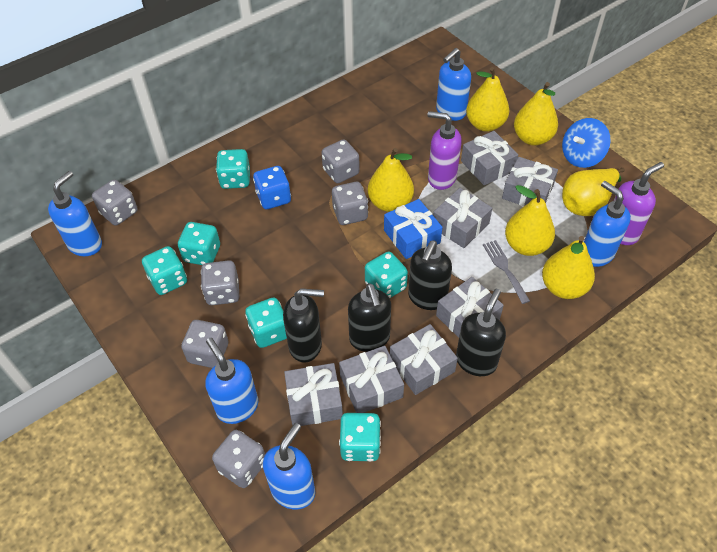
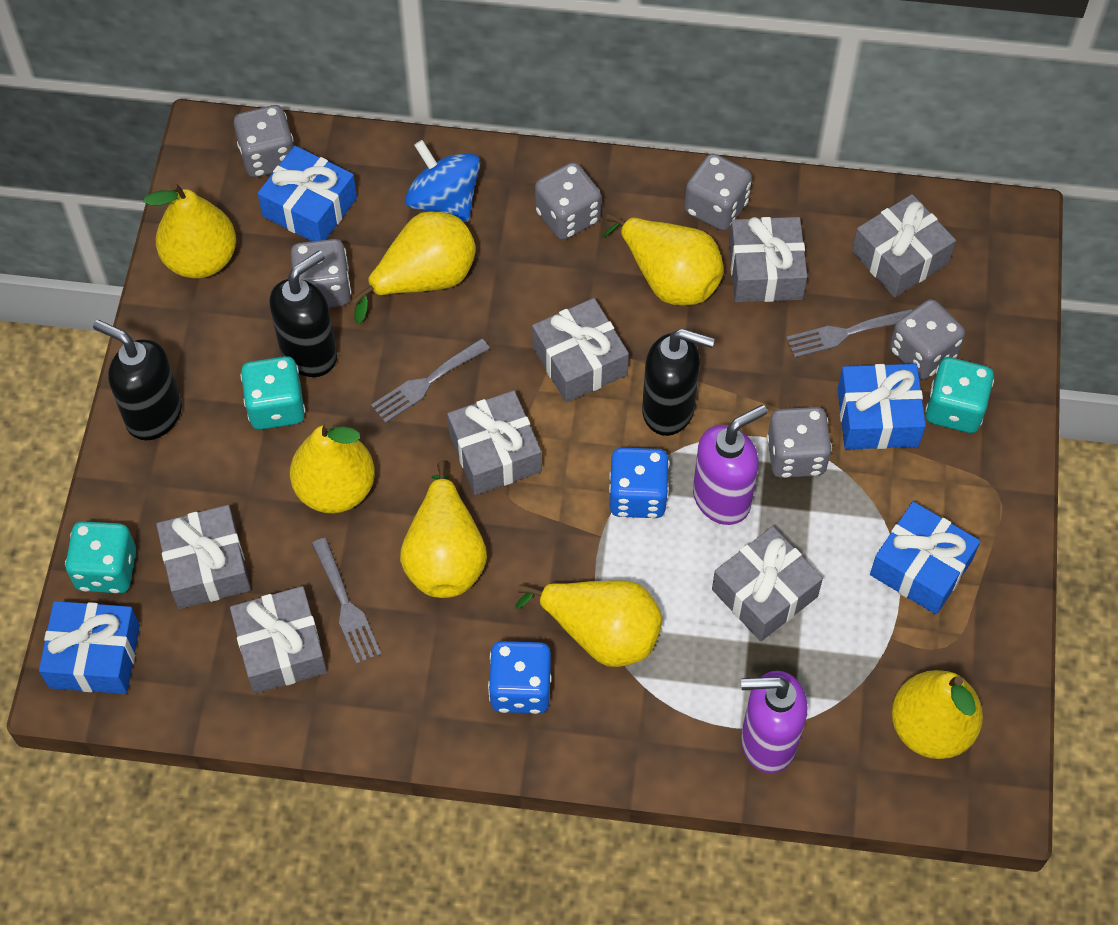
black soap dispenser: 4 -> 3
blue dice: 1 -> 2
blue gift: 1 -> 4
blue soap dispenser: 5 -> 0
grey fork: 1 -> 3
turquoise dice: 6 -> 3
yellow pear: 6 -> 7

